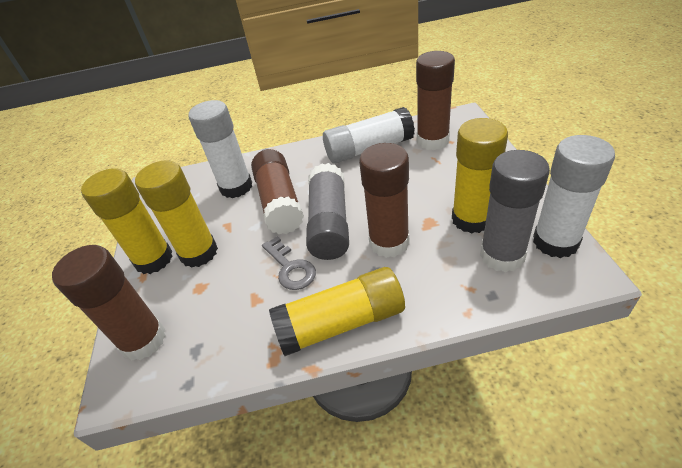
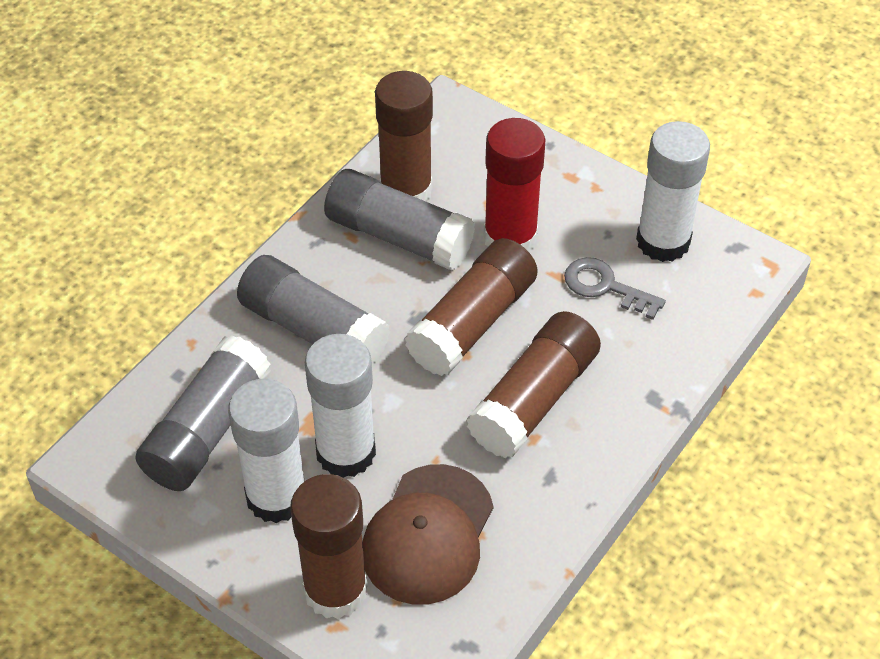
brown cap: 0 -> 1
grey glue stick: 2 -> 3
red glue stick: 0 -> 1
yellow glue stick: 4 -> 0

